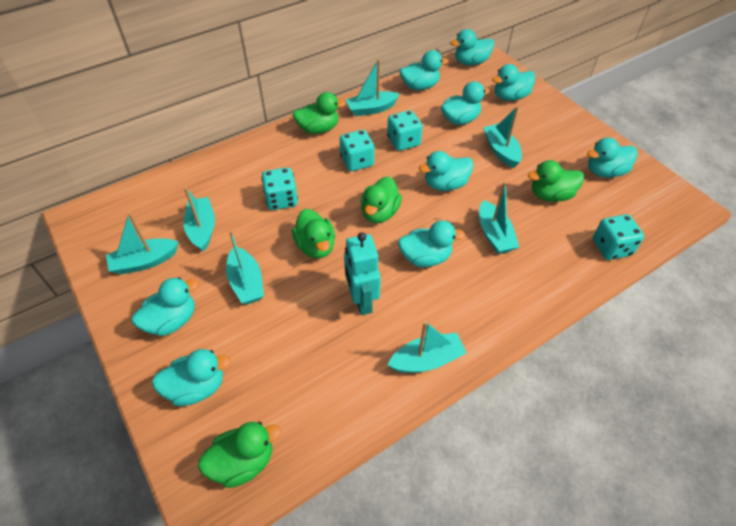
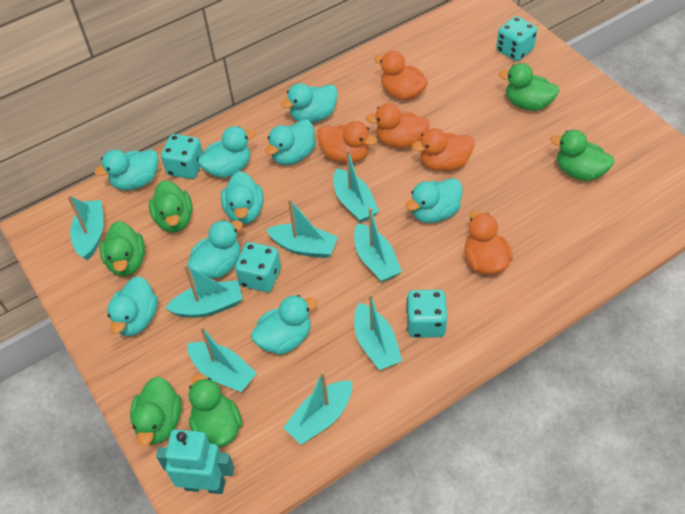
green duck: 5 -> 6
orange duck: 0 -> 5
turquoise boat: 7 -> 8

